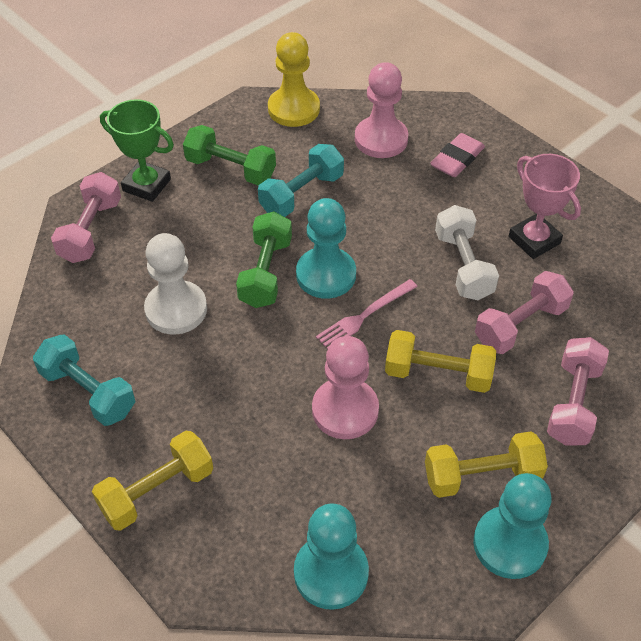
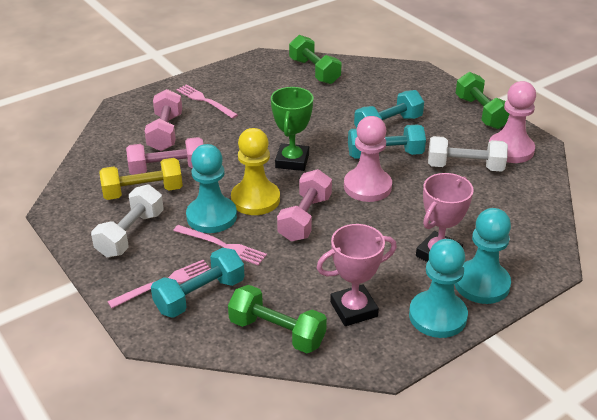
green dumbbell: 2 -> 3
pink eraser: 1 -> 0
pink fork: 1 -> 3
pink trophy: 1 -> 2
turquoise dumbbell: 2 -> 3
white dumbbell: 1 -> 2
white pawn: 1 -> 0
yellow dumbbell: 3 -> 1

